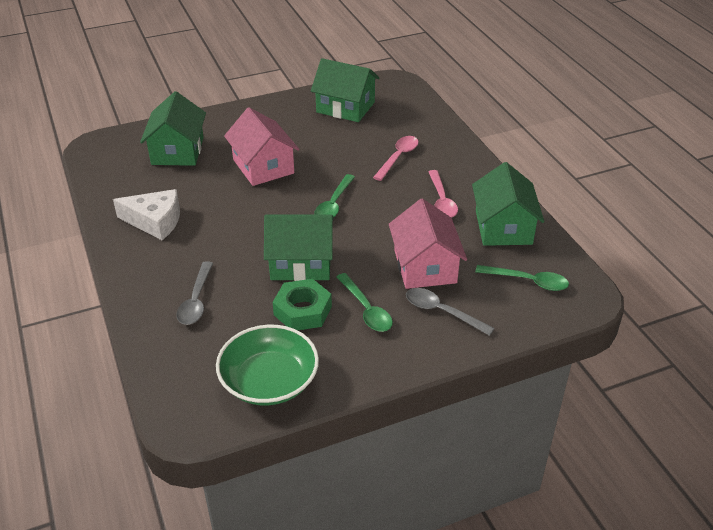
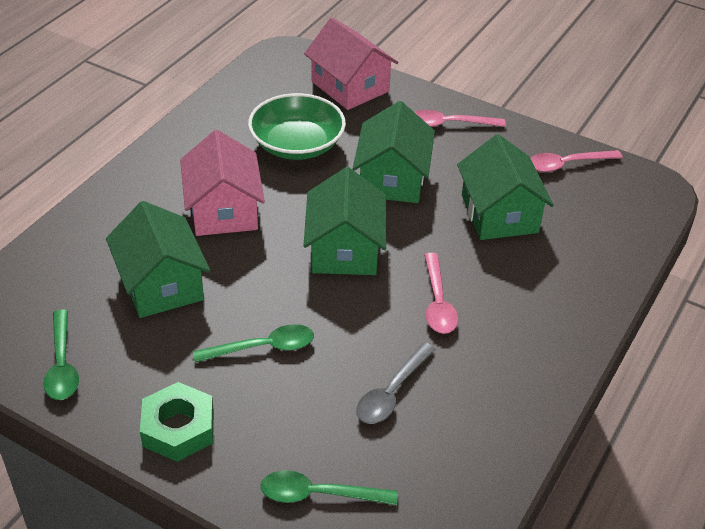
grey spoon: 2 -> 1
pink spoon: 2 -> 3
white cheese: 1 -> 0

